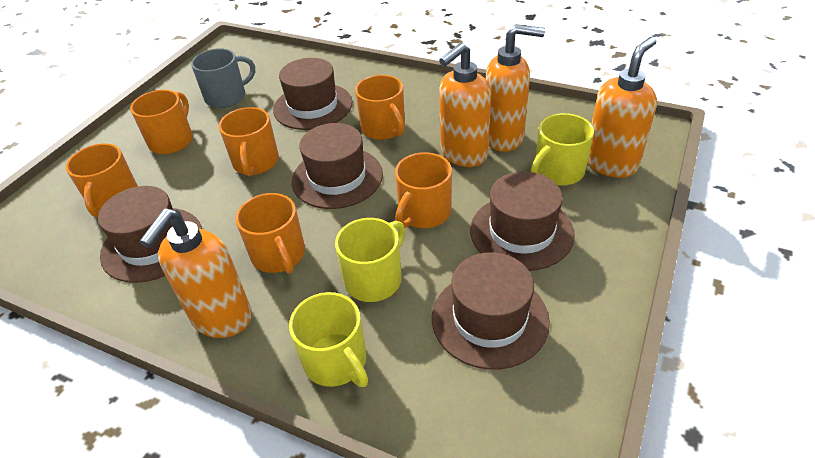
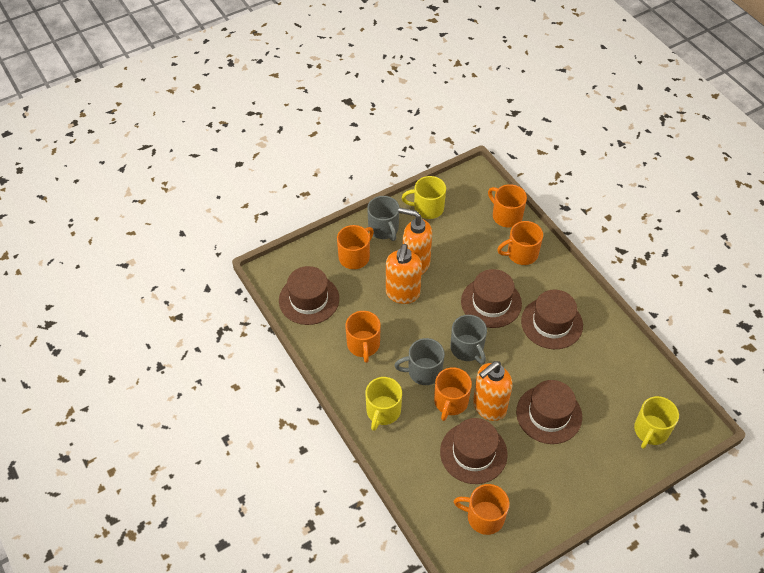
grey mug: 1 -> 3
orange soap dispenser: 4 -> 3

